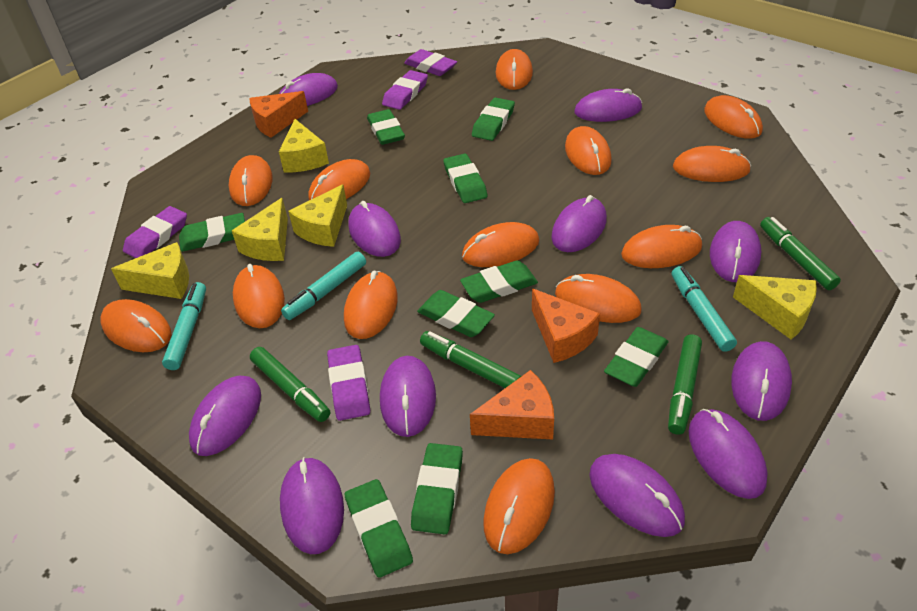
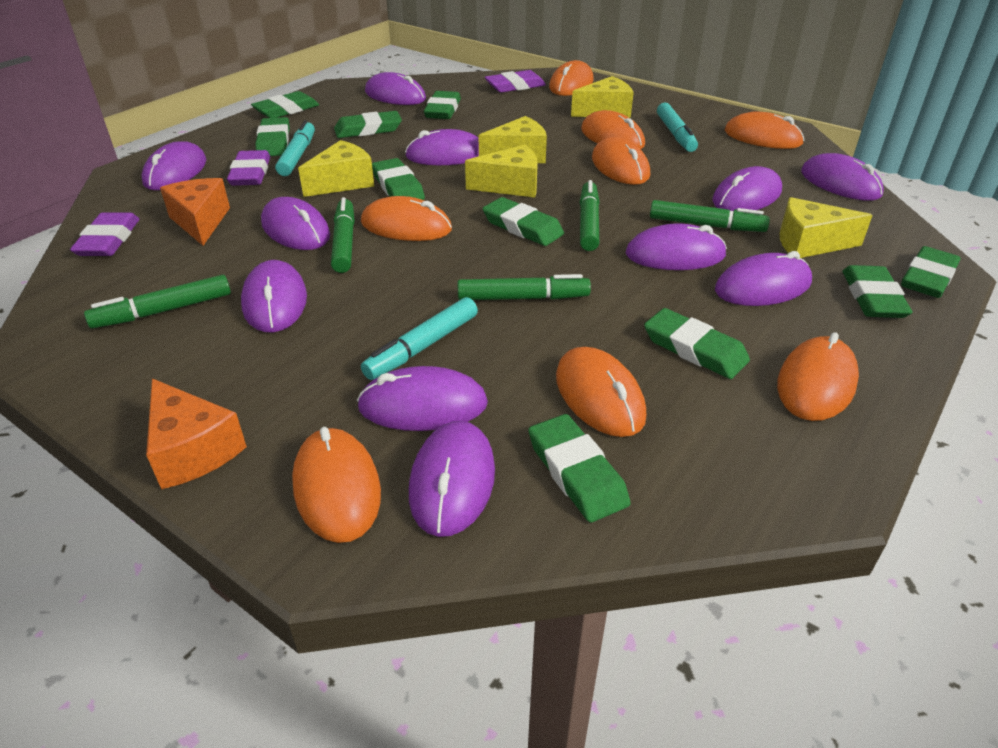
green eraser: 9 -> 10
green marker: 4 -> 5
orange cheese: 3 -> 2
orange mouse: 13 -> 8
purple eraser: 4 -> 3

